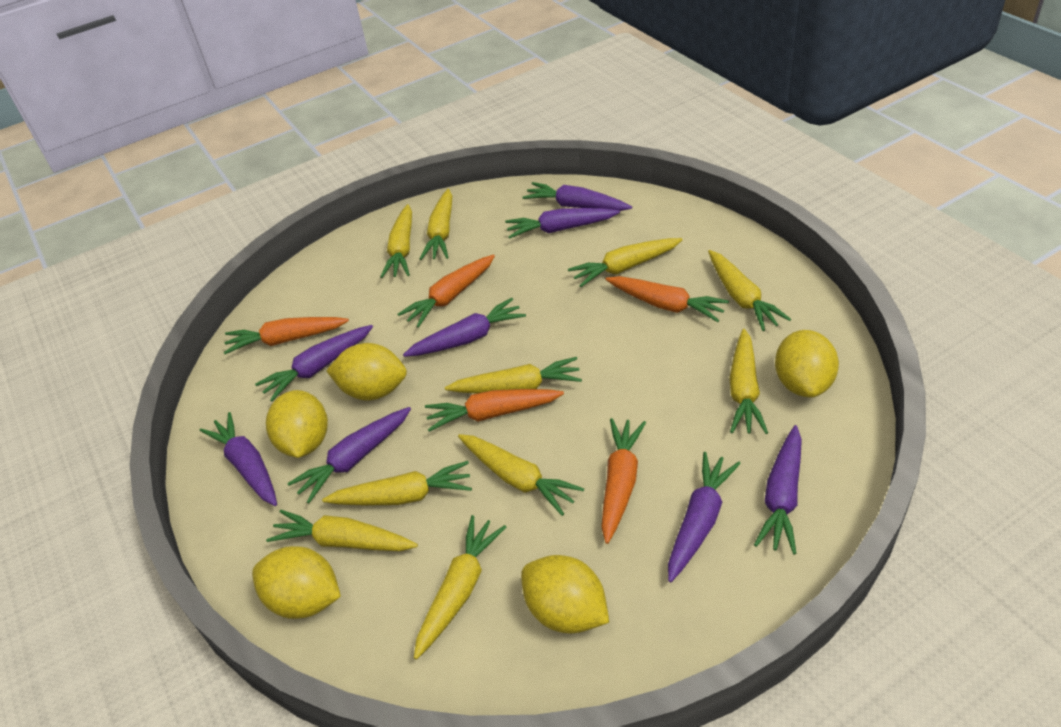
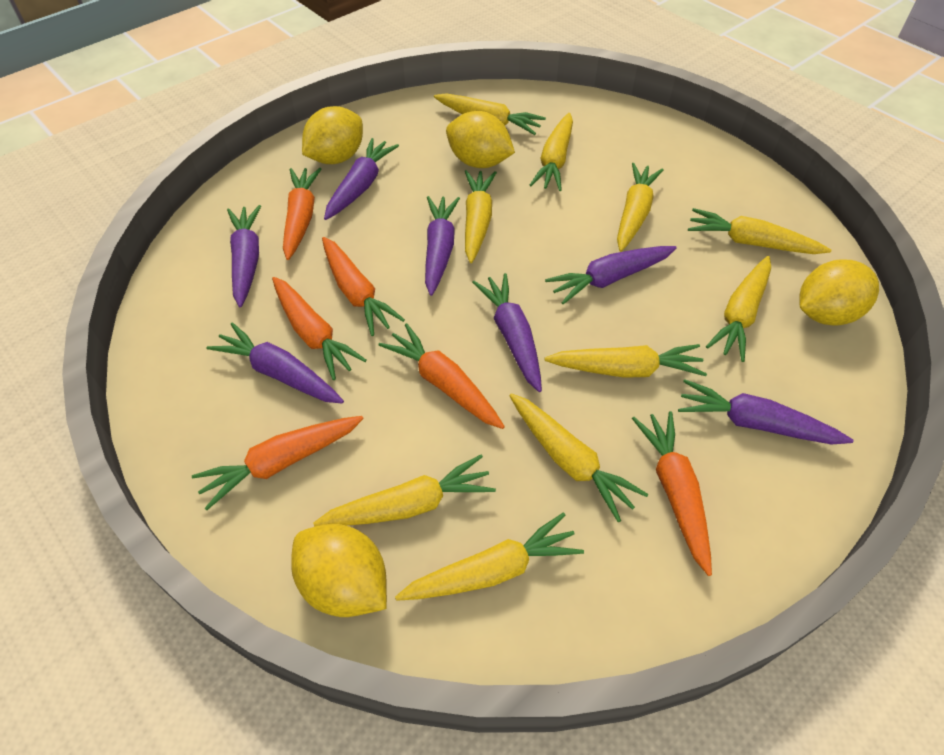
orange carrot: 5 -> 6
purple carrot: 8 -> 7
yellow lemon: 5 -> 4

